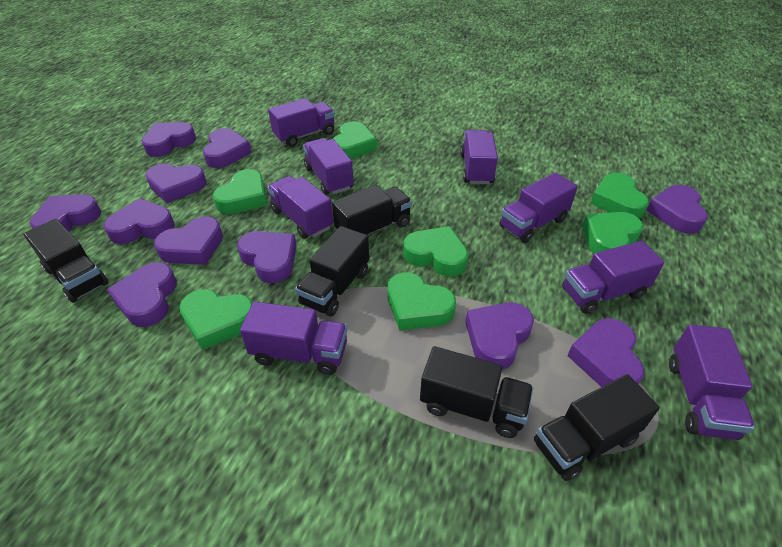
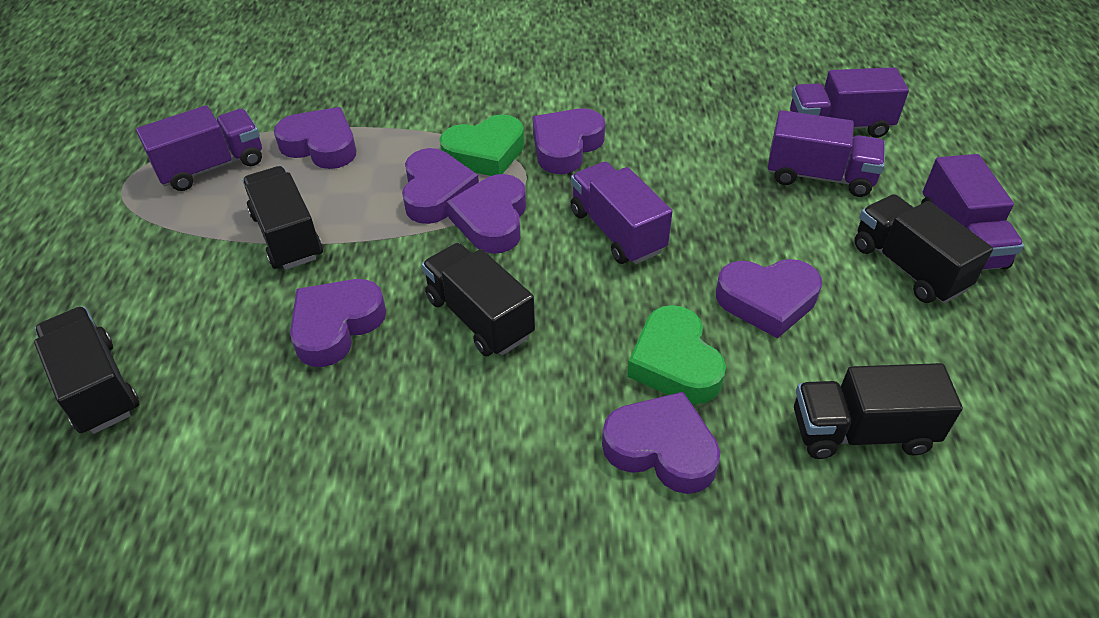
green heart: 7 -> 2
purple heart: 11 -> 7
purple truck: 8 -> 5

